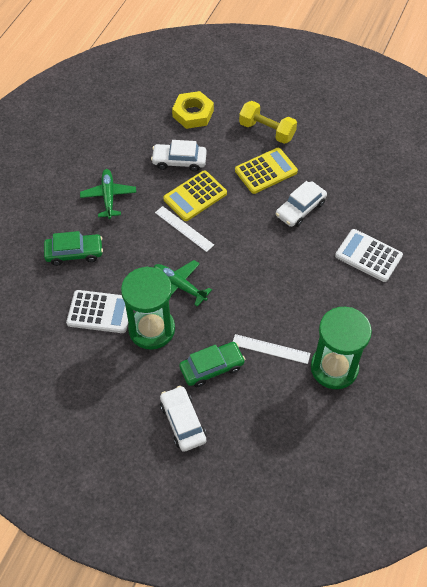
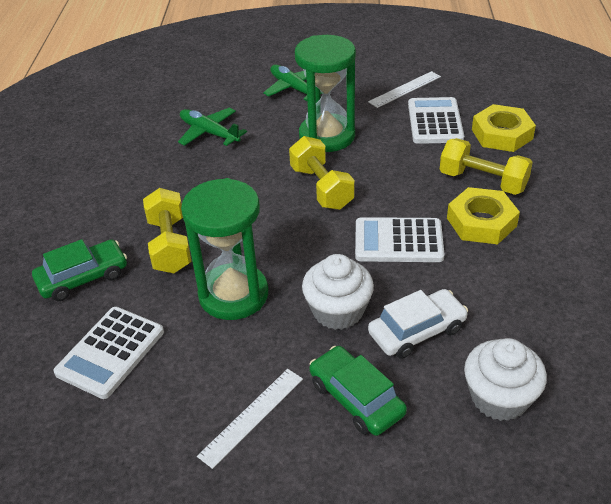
white calculator: 2 -> 3
white car: 3 -> 1
white cupcake: 0 -> 2
yellow calculator: 2 -> 0
yellow dumbbell: 1 -> 3
yellow nut: 1 -> 2

